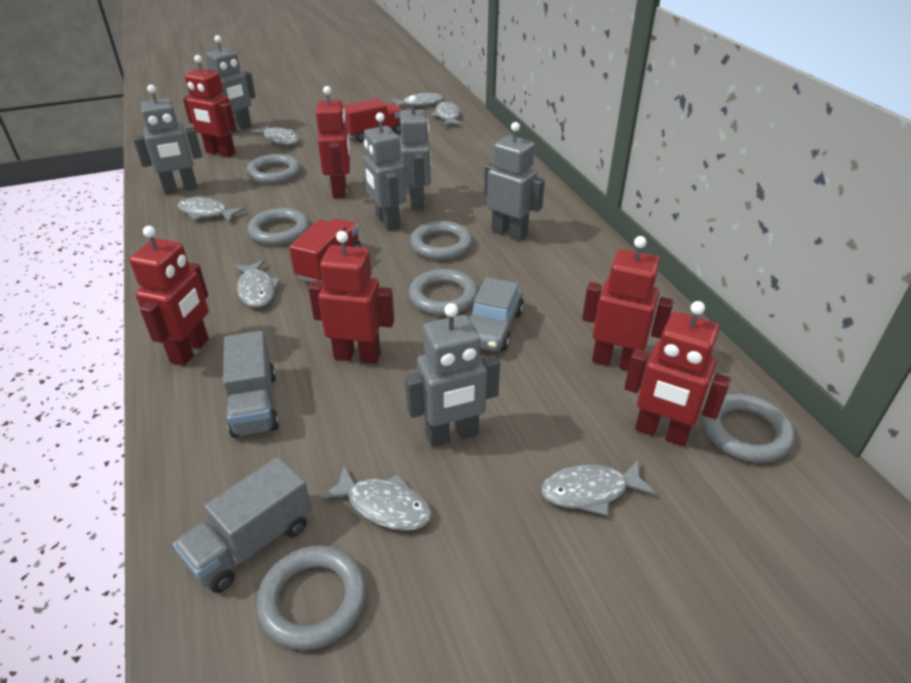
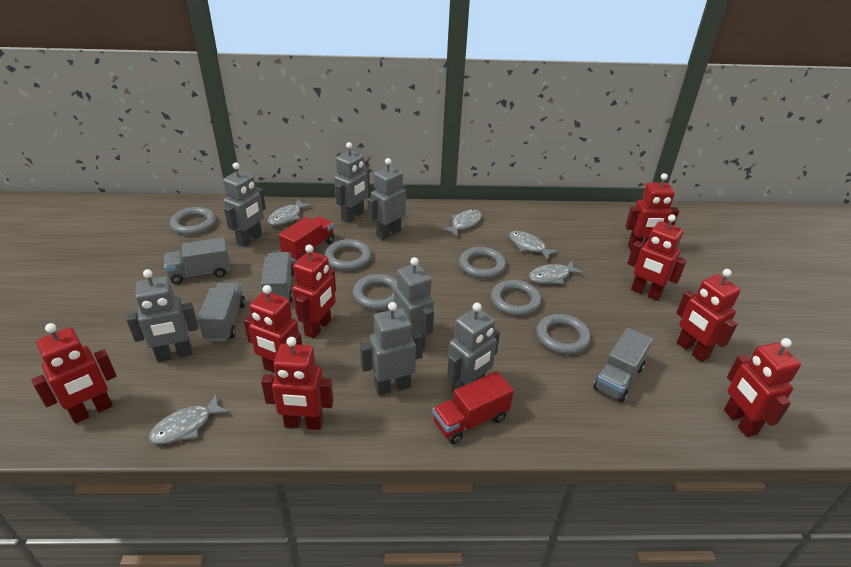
grey car: 1 -> 0
grey fish: 7 -> 5
grey robot: 6 -> 7
grey truck: 2 -> 4
red robot: 6 -> 8

